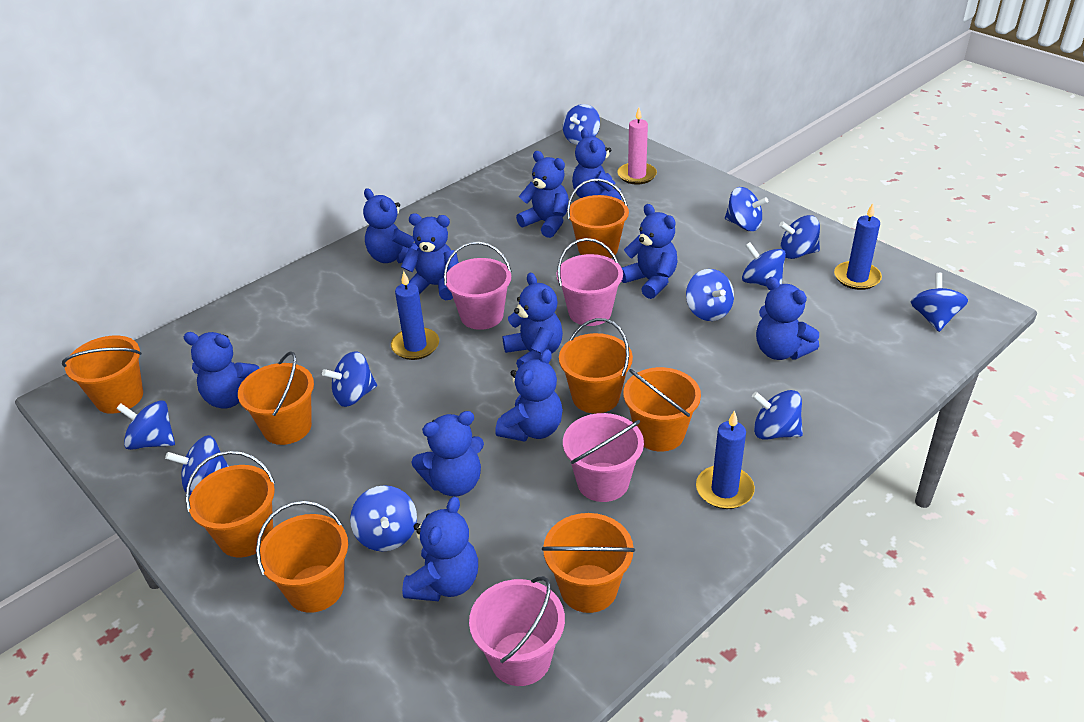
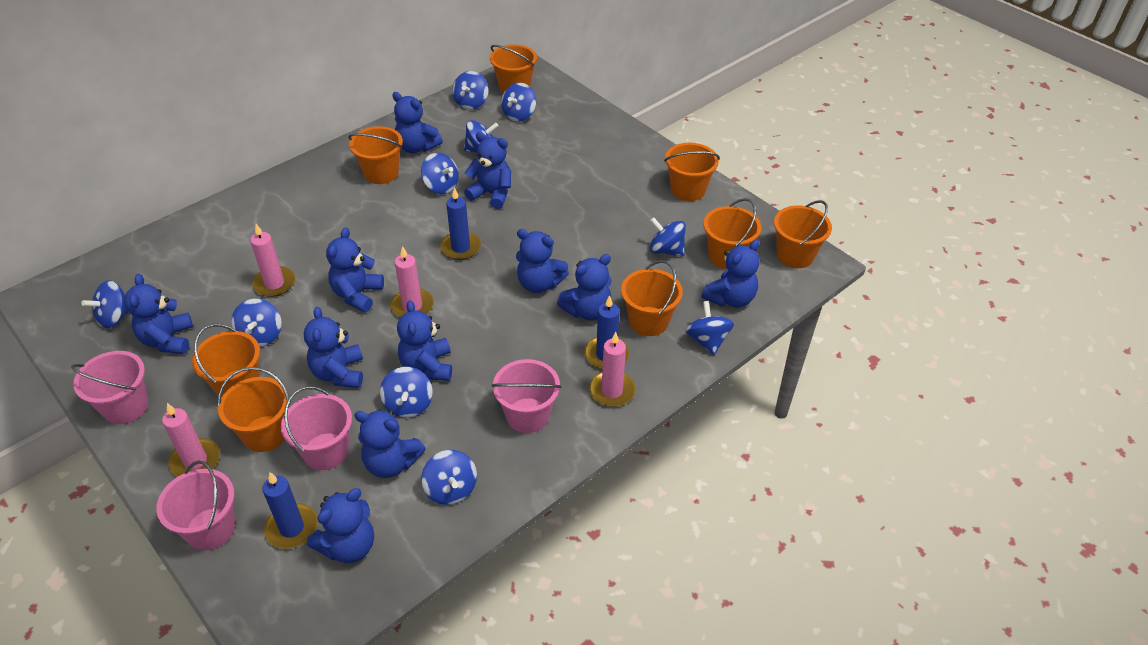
blue spinning top: 11 -> 10
pink candle: 1 -> 4

